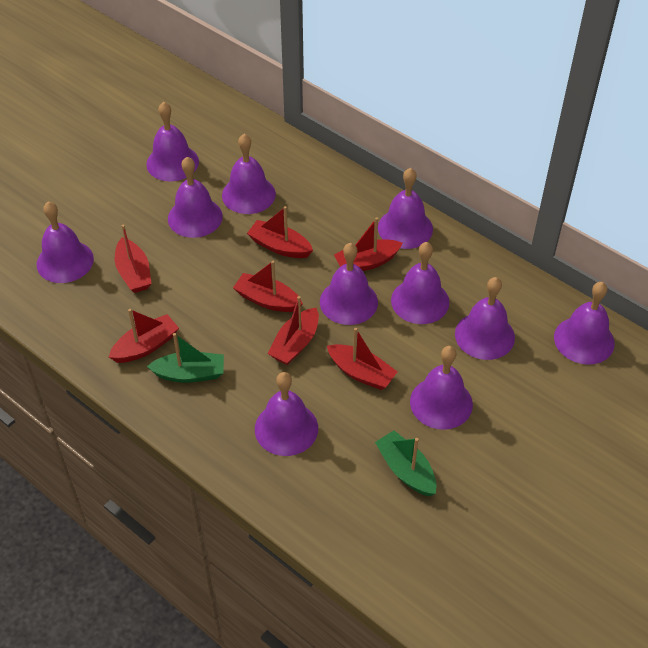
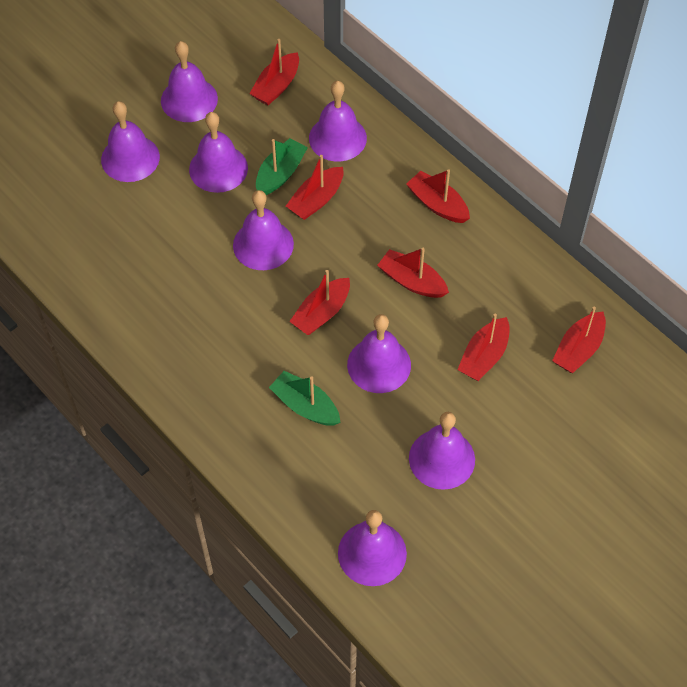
purple bell: 11 -> 8

